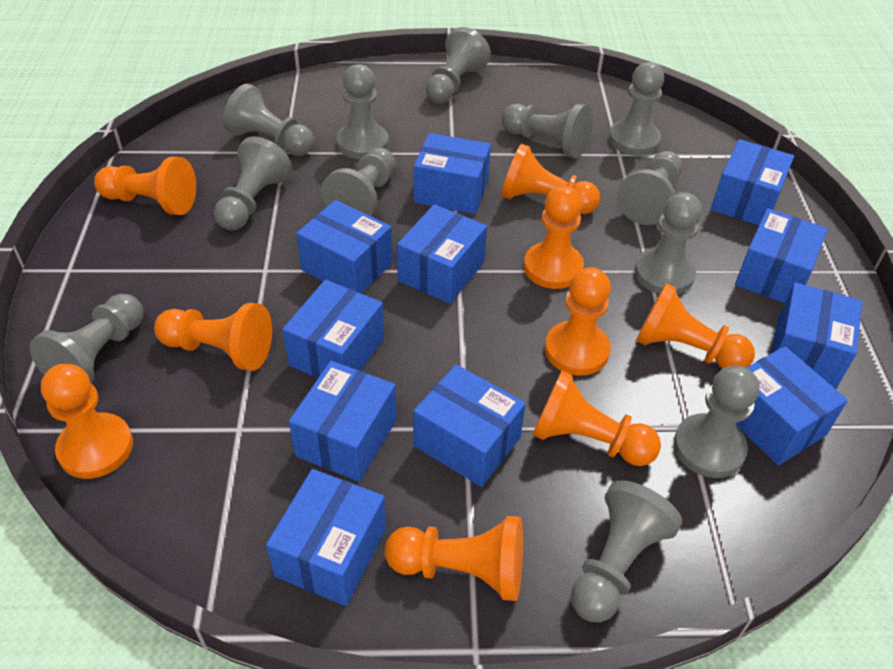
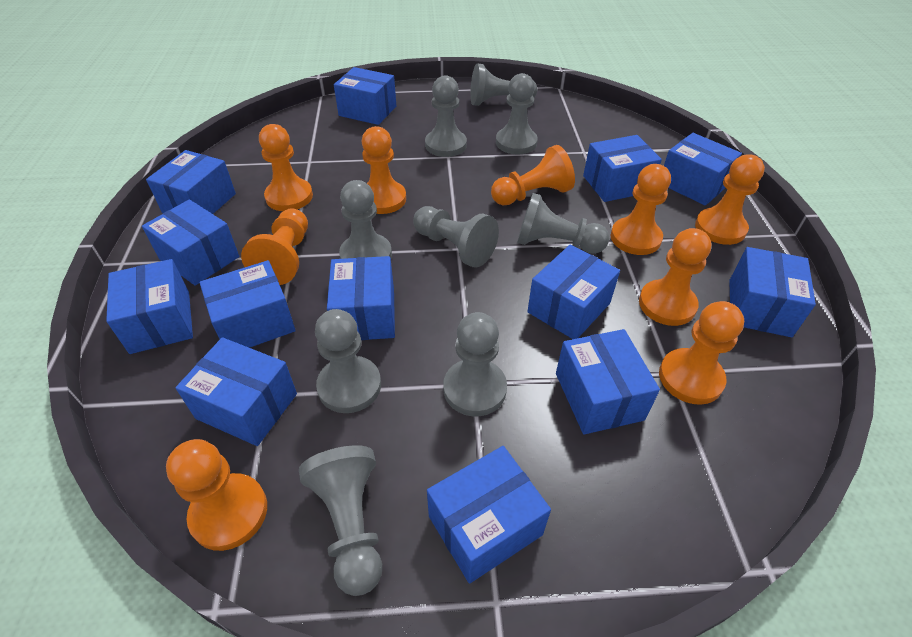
blue box: 11 -> 13
grey pawn: 12 -> 9

